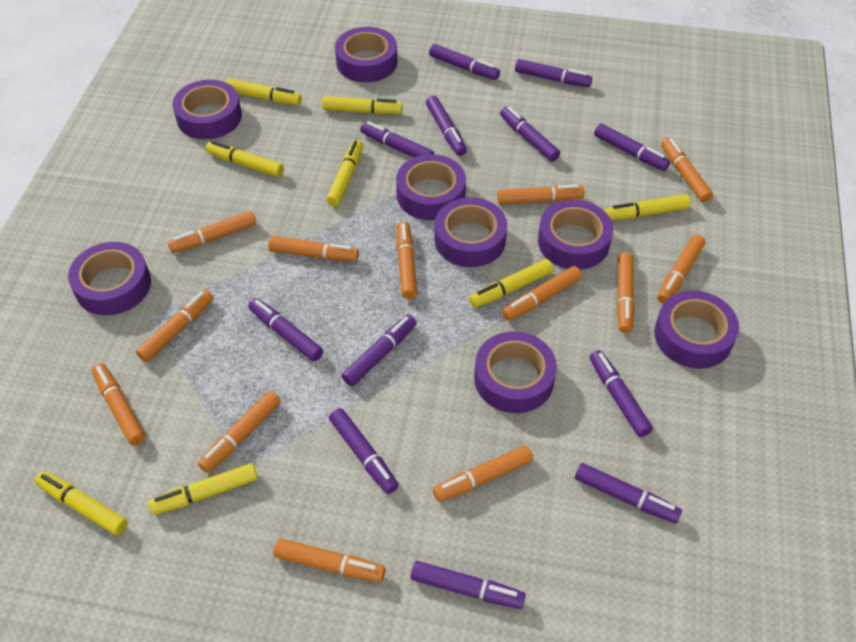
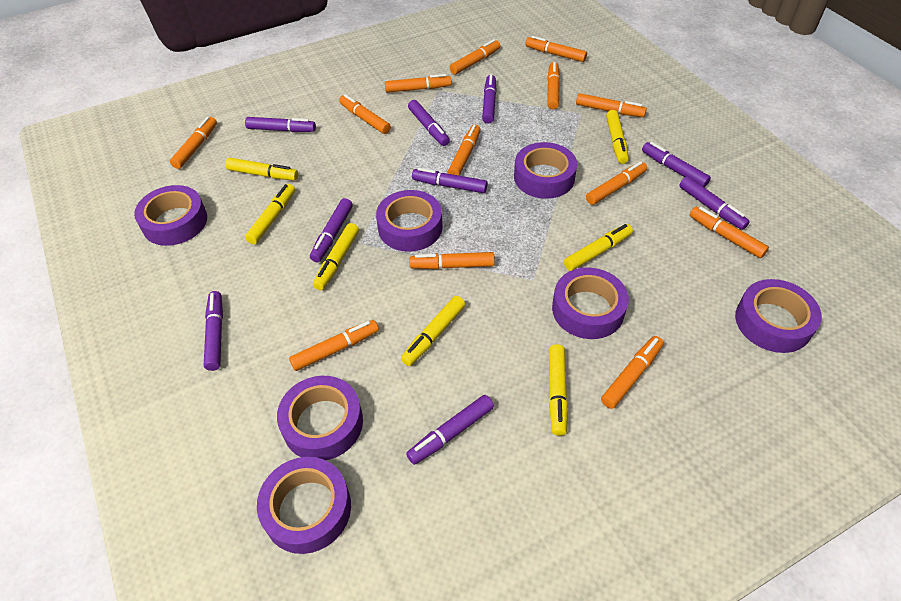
purple marker: 12 -> 9
purple tape: 8 -> 7
yellow marker: 8 -> 7

